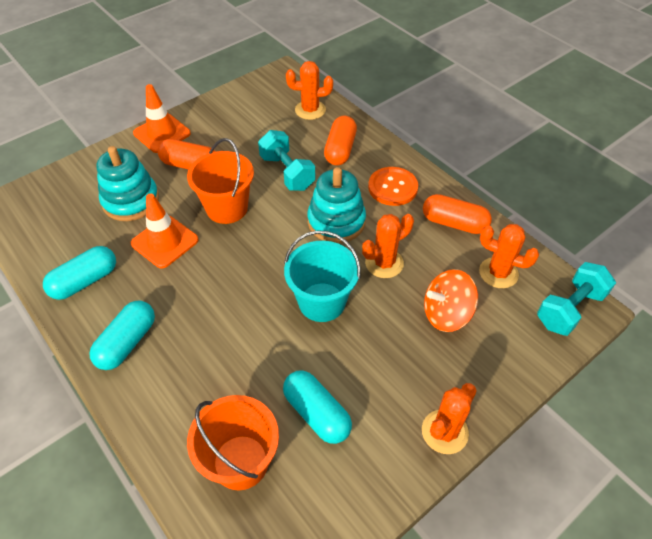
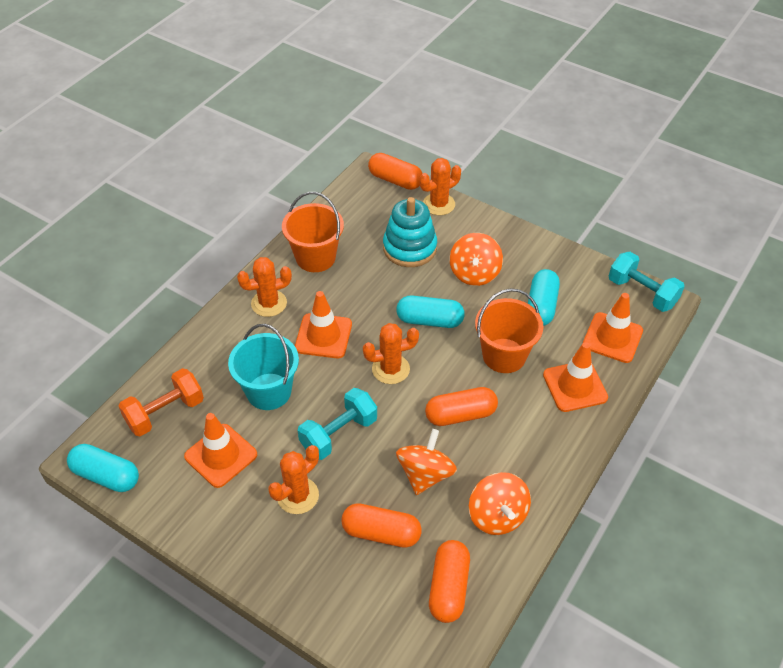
orange button: 1 -> 0
orange capsule: 3 -> 4
orange dumbbell: 0 -> 1
orange spinning top: 1 -> 3
orange traffic cone: 2 -> 4
turquoise stacking toy: 2 -> 1

